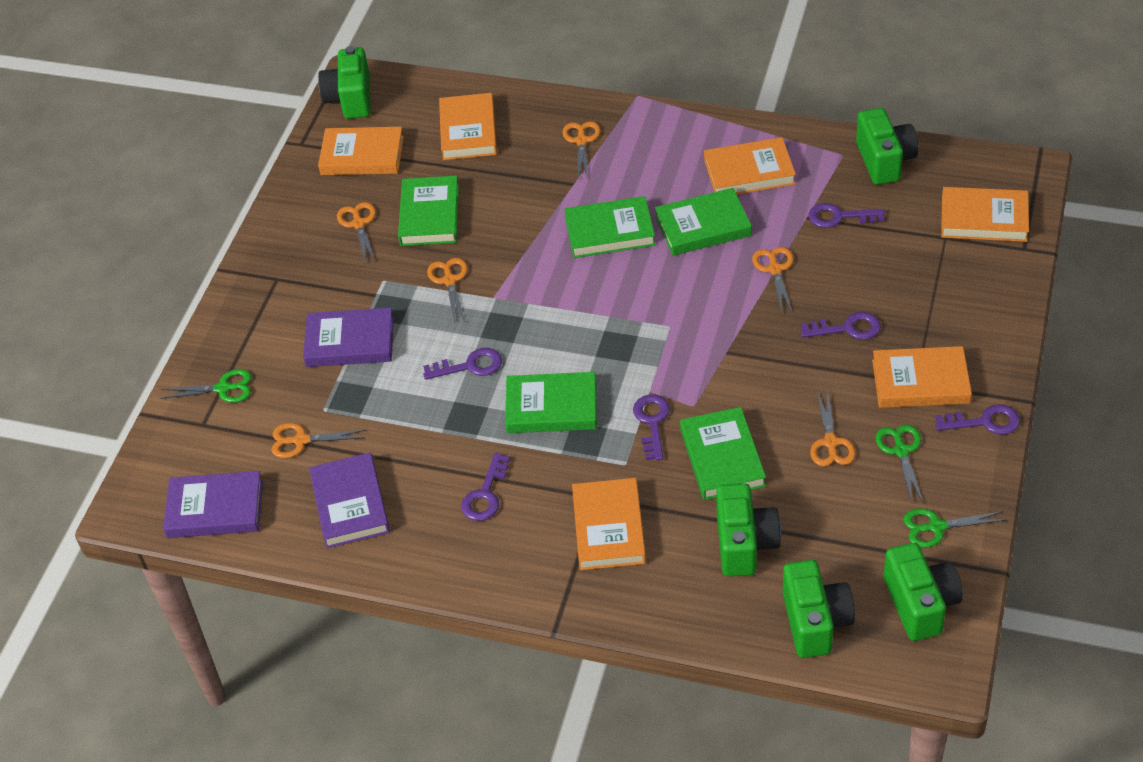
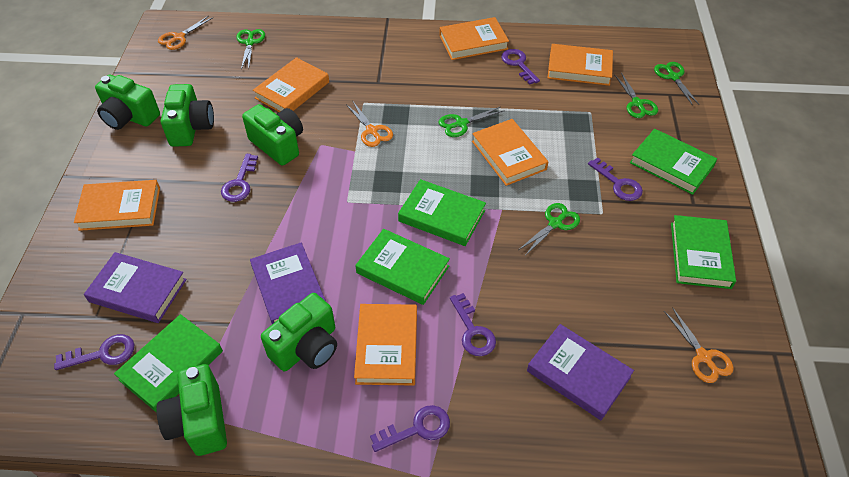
green scissors: 3 -> 5
orange scissors: 6 -> 3

